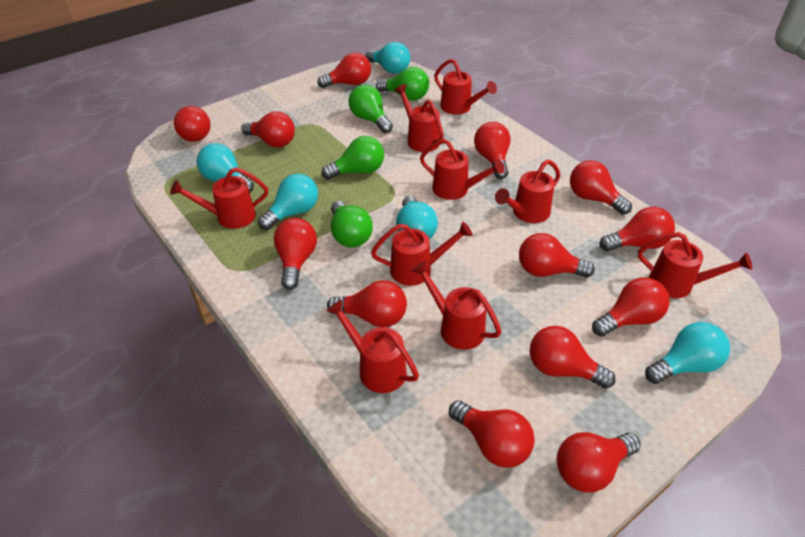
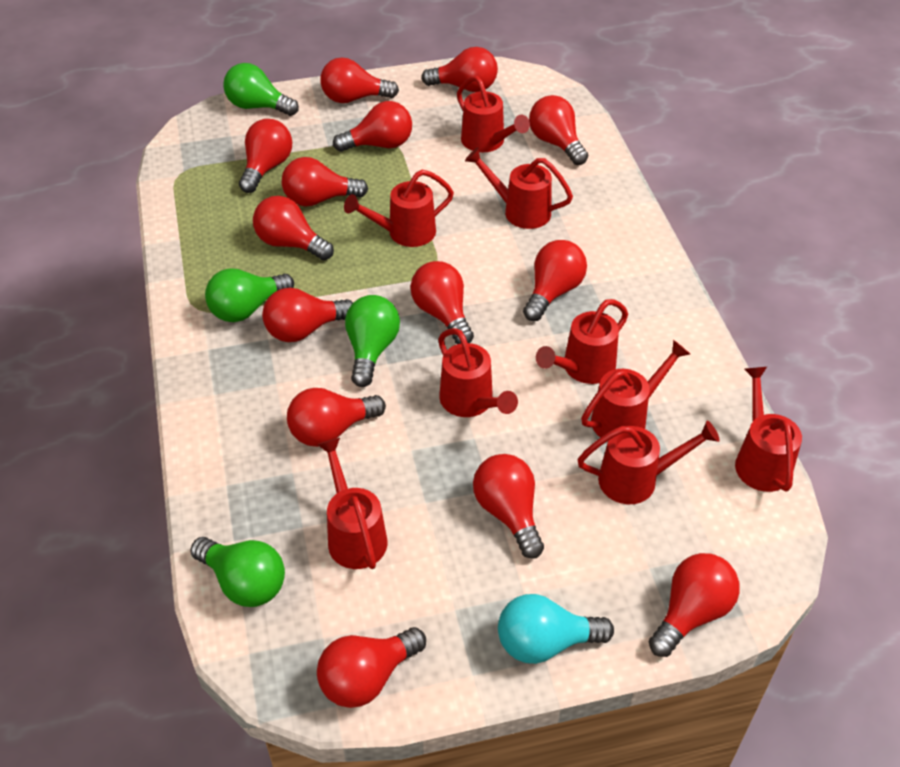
red light bulb: 13 -> 14
turquoise light bulb: 5 -> 1

